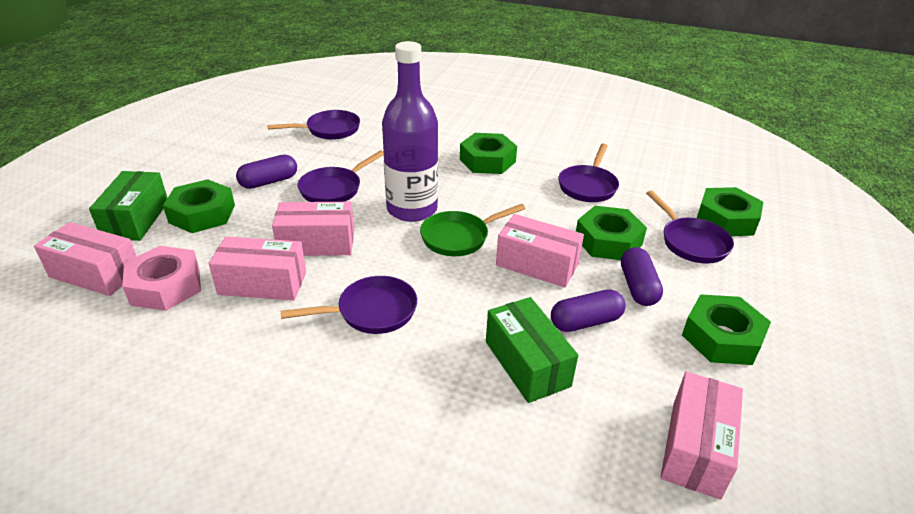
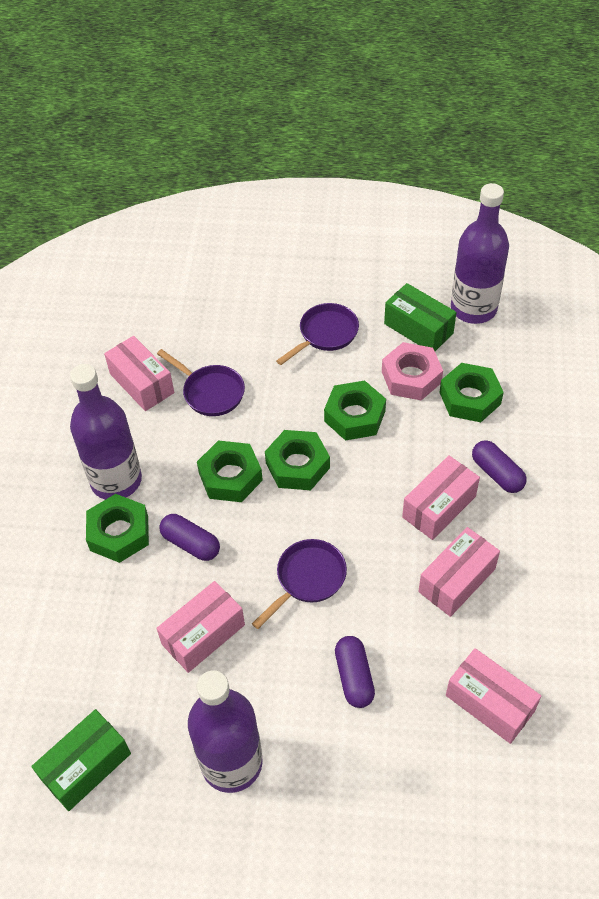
green pan: 1 -> 0
purple bottle: 1 -> 3
purple pan: 5 -> 3

